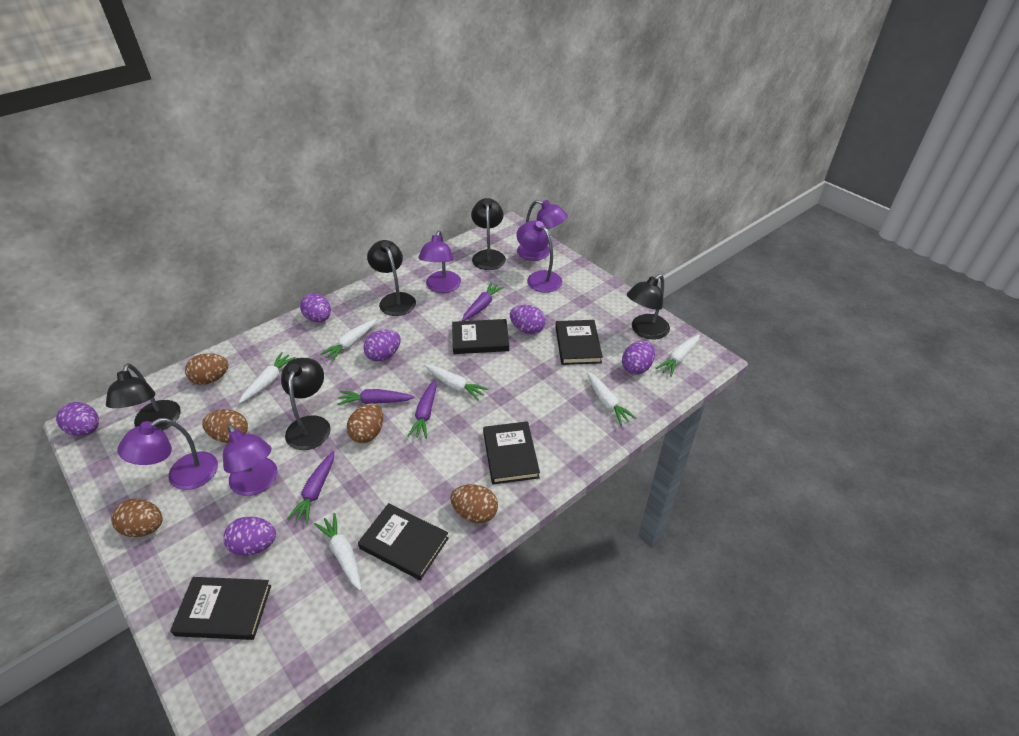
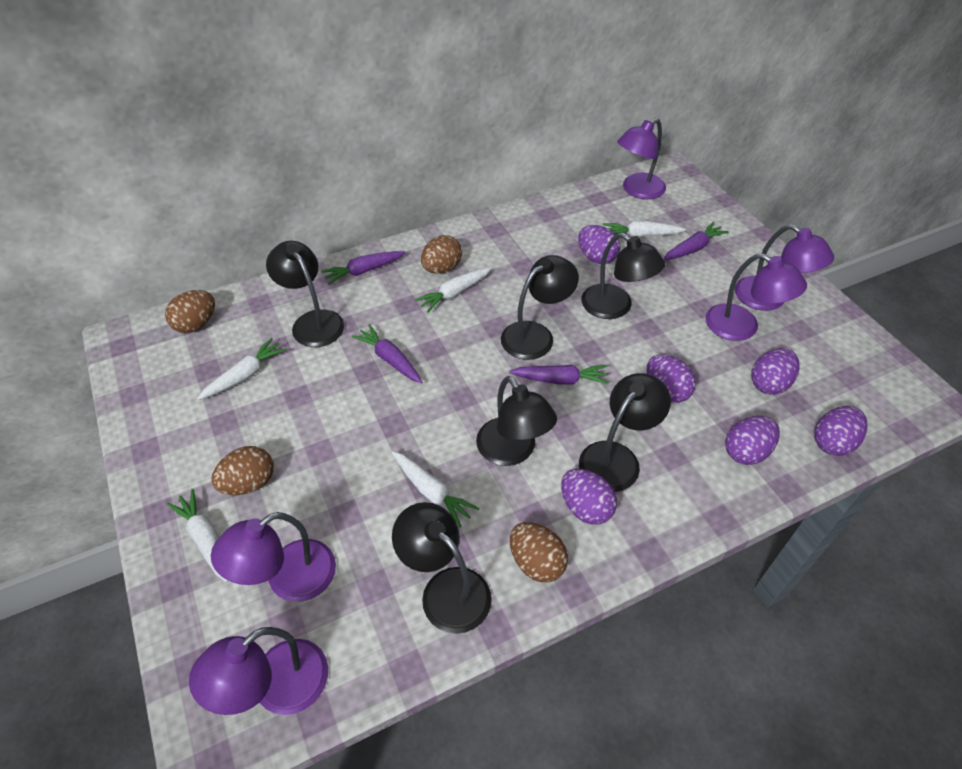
black book: 5 -> 0
black lamp: 5 -> 6
brown egg: 5 -> 4
white carrot: 6 -> 5

